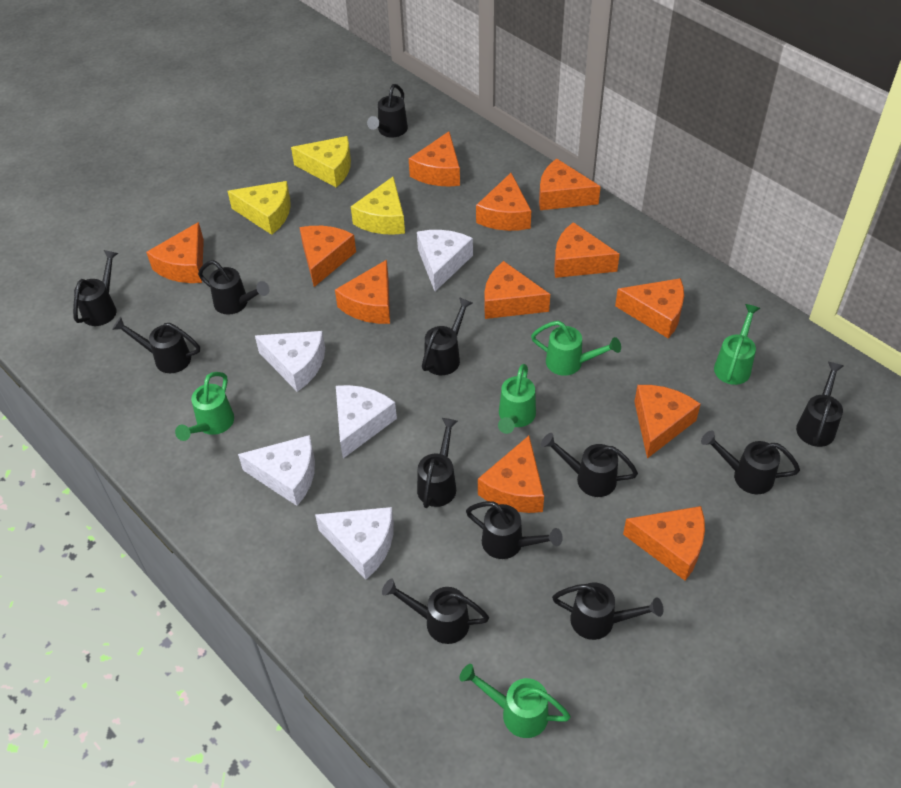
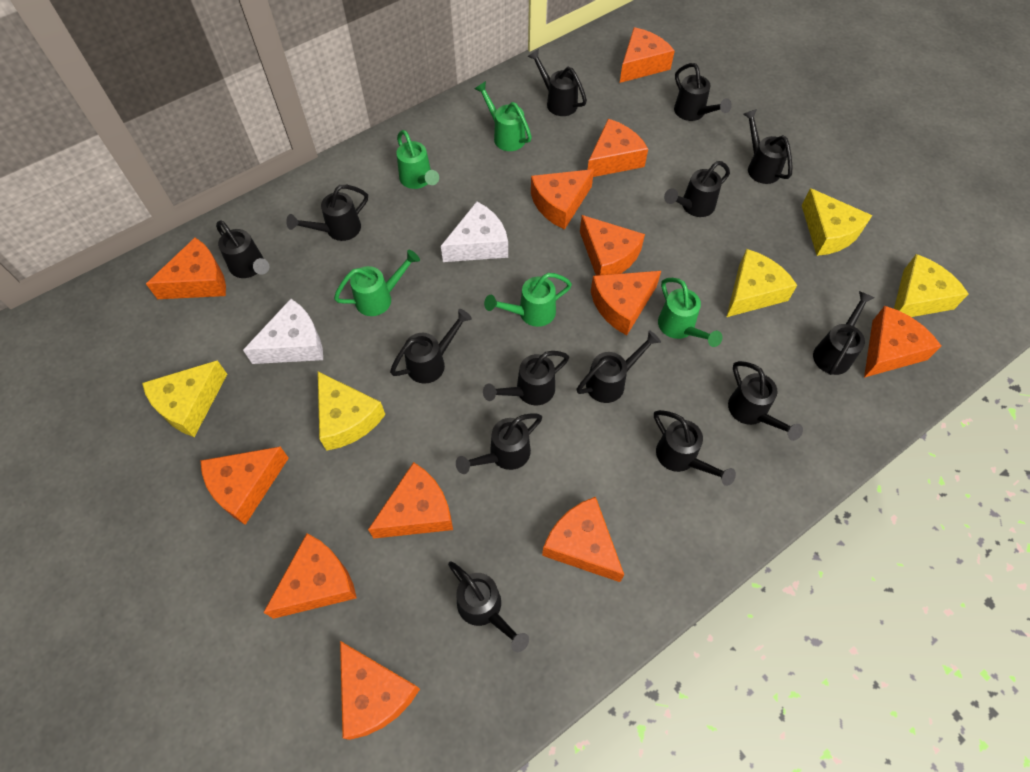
black watering can: 12 -> 14
white cheese: 5 -> 2
yellow cheese: 3 -> 5

